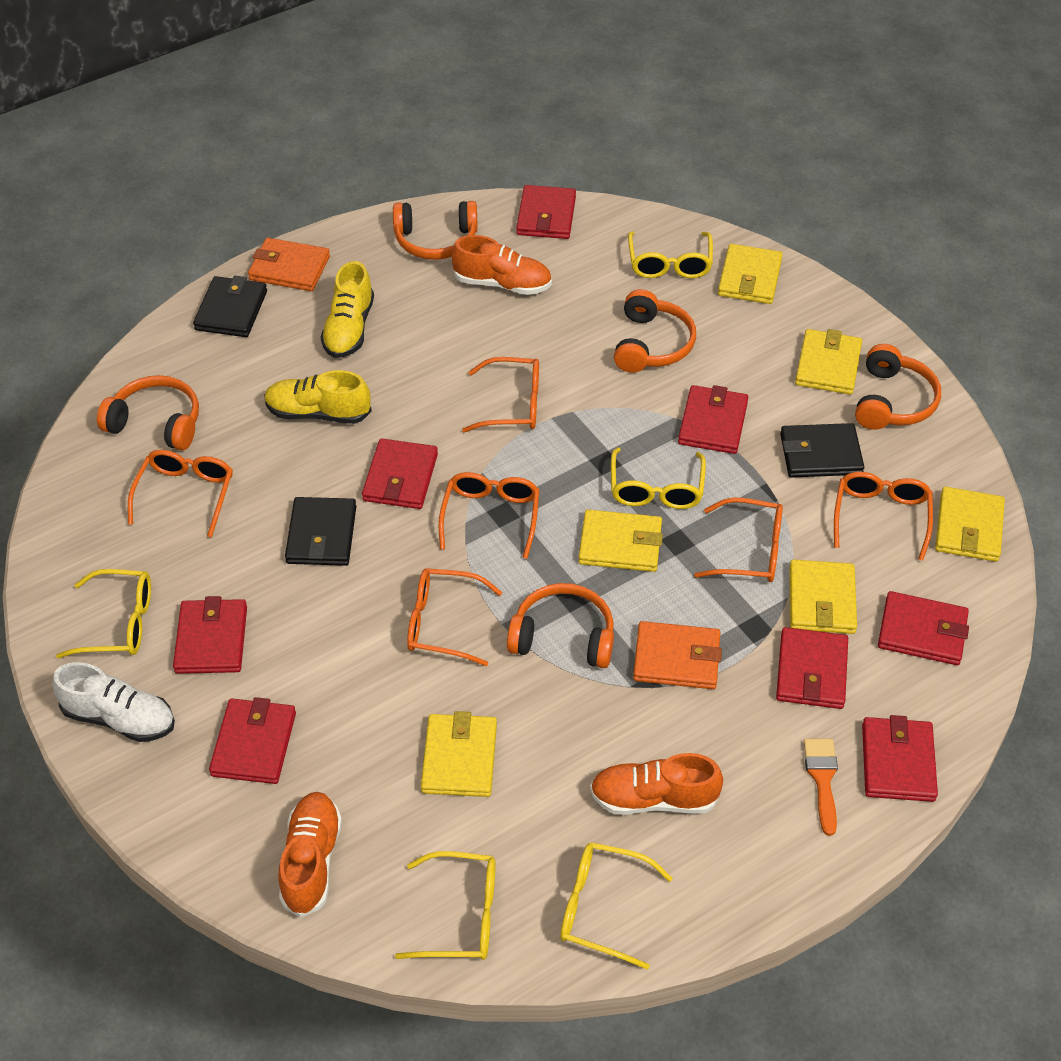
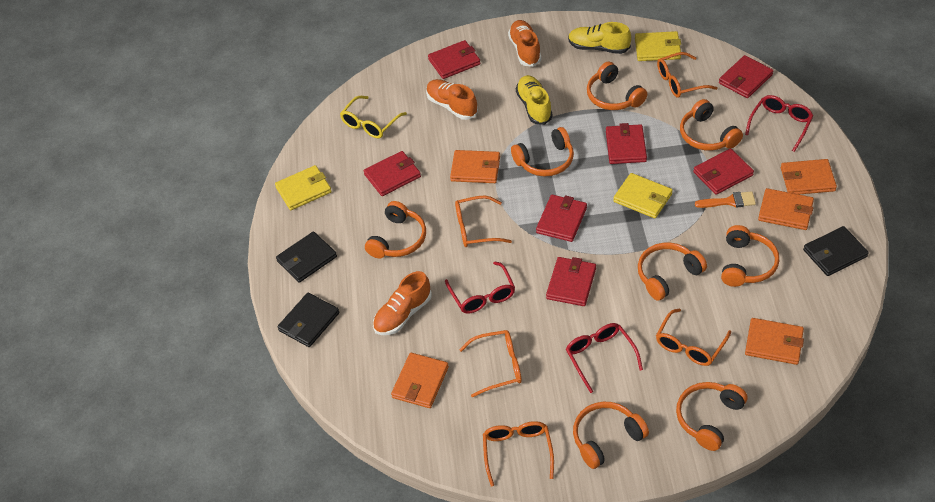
orange glasses: 6 -> 5
orange headphones: 5 -> 8
orange wallet: 2 -> 5
red glasses: 0 -> 3
red wallet: 8 -> 7
white shoe: 1 -> 0
yellow glasses: 5 -> 1
yellow wallet: 6 -> 3

